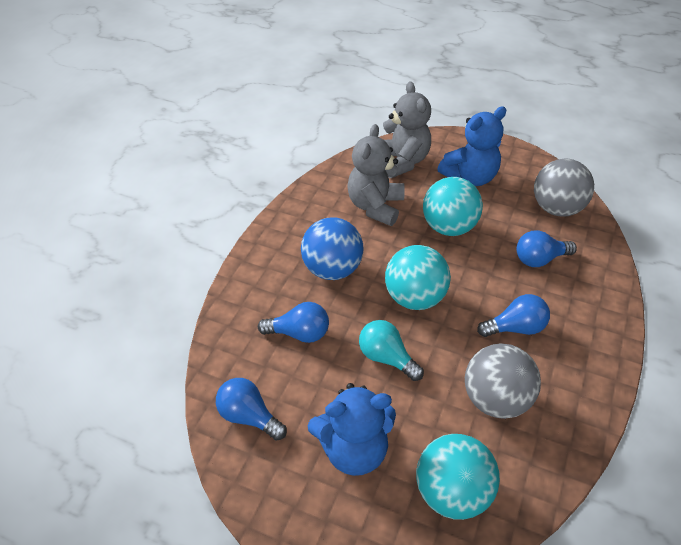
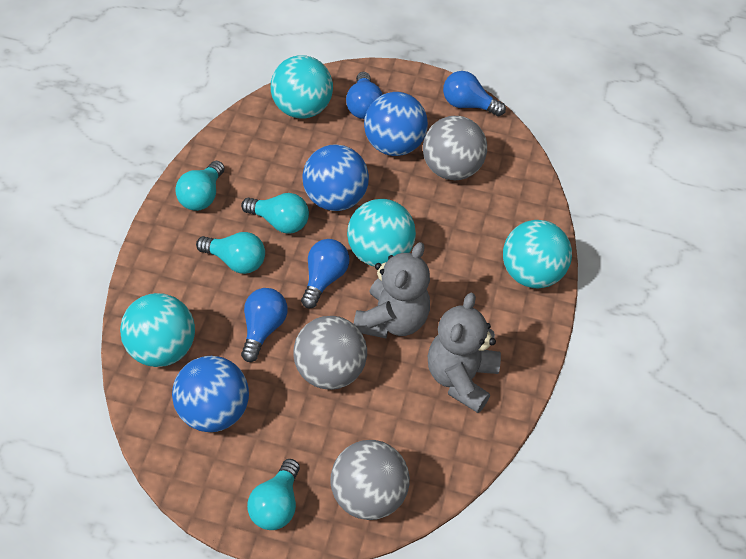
blue ball: 1 -> 3
blue teddy bear: 2 -> 0
grey ball: 2 -> 3
turquoise ball: 3 -> 4
turquoise light bulb: 1 -> 4

